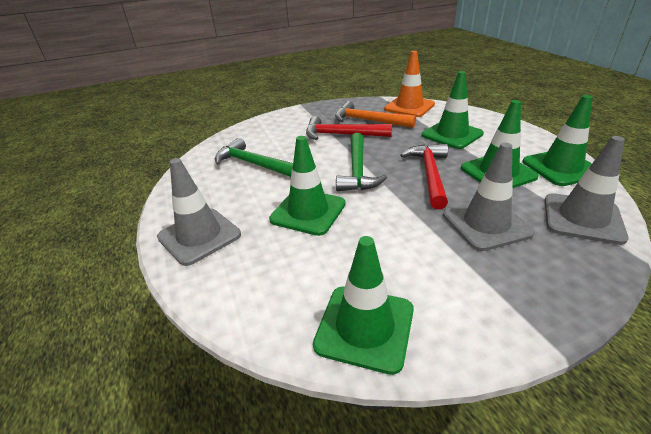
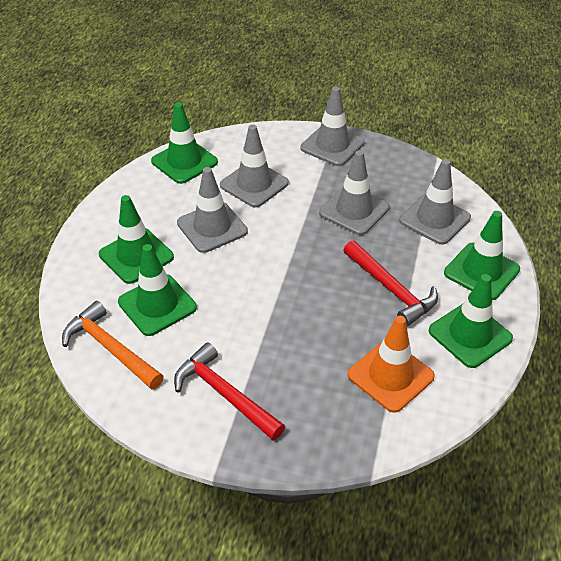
green hammer: 2 -> 0
grey traffic cone: 3 -> 5

